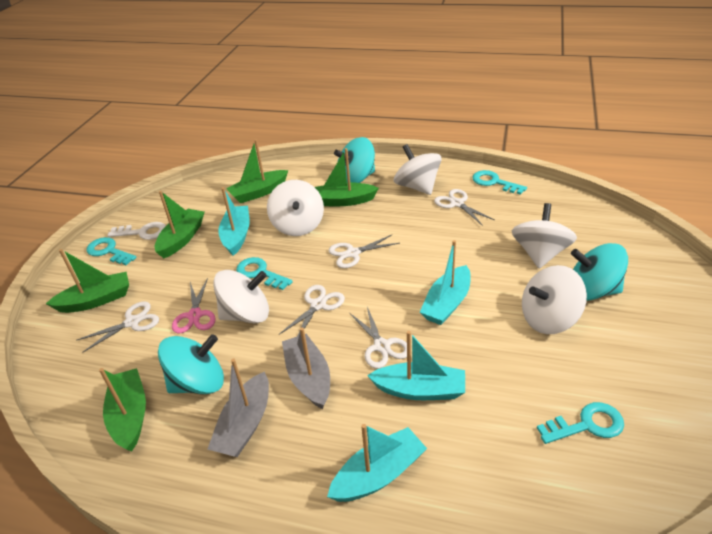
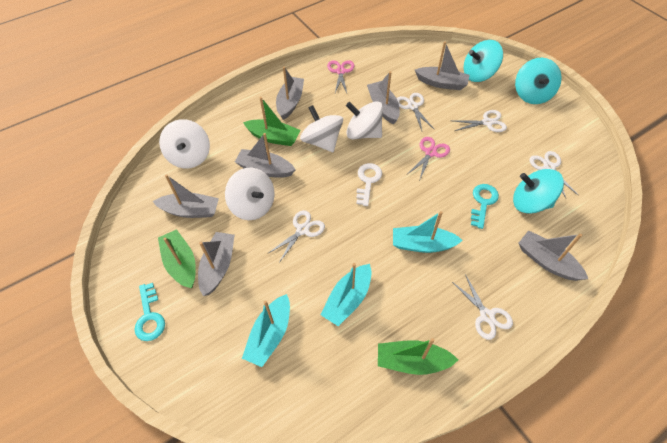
green boat: 5 -> 3
grey boat: 2 -> 7
pink scissors: 1 -> 2
turquoise boat: 4 -> 3
turquoise key: 4 -> 2
white spinning top: 5 -> 4

